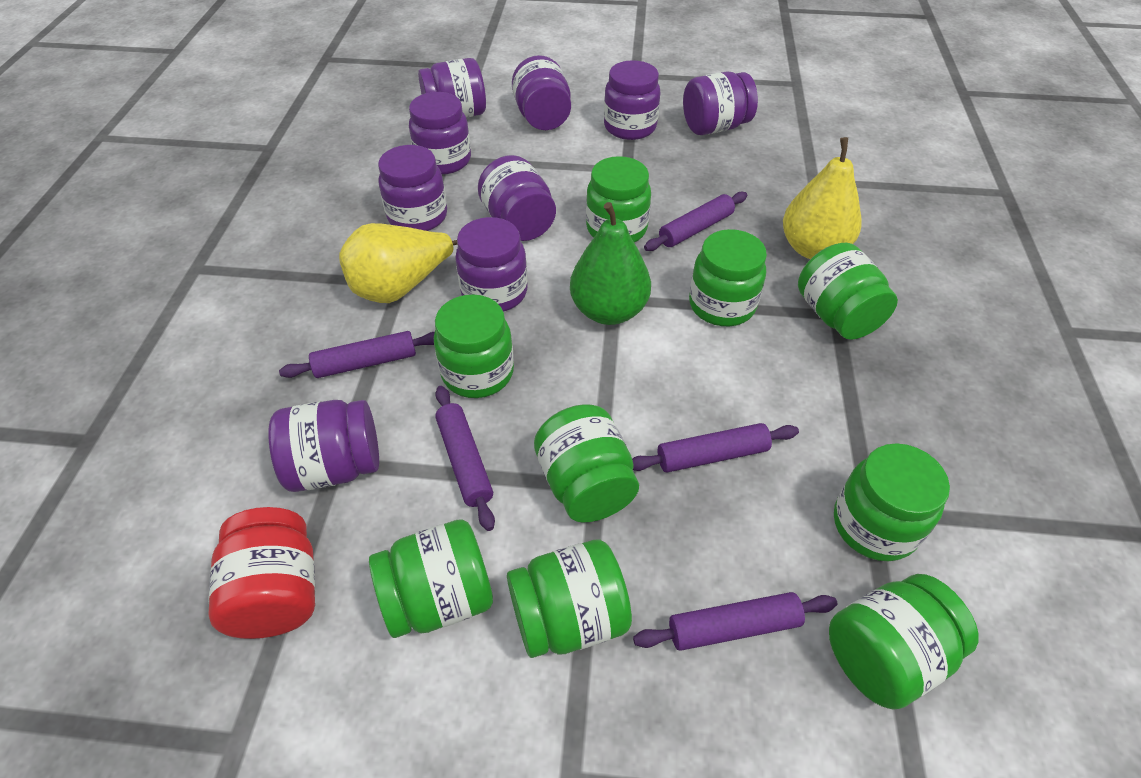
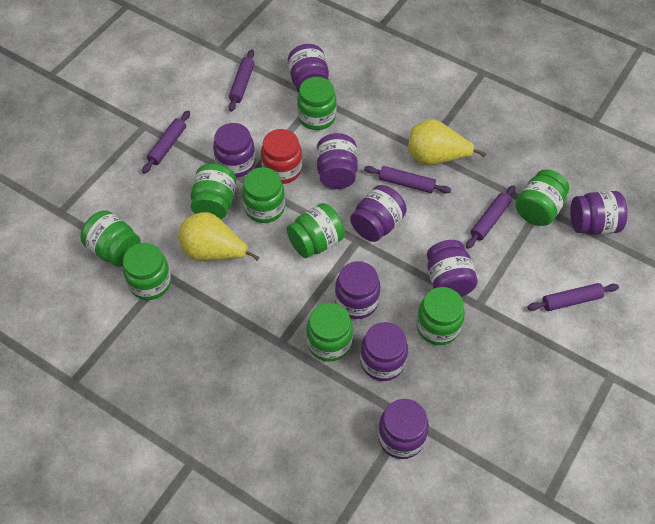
green pear: 1 -> 0

